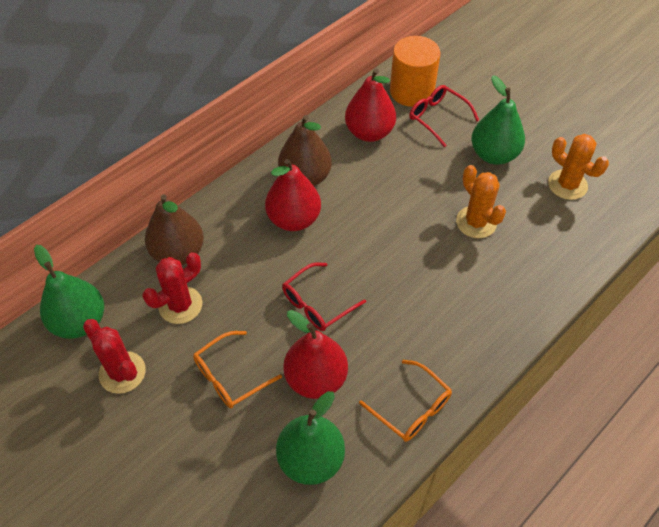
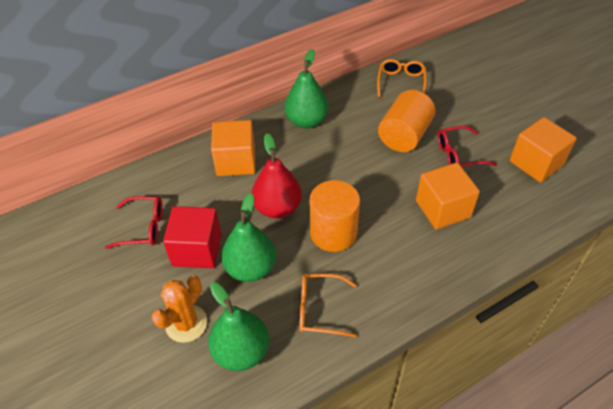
brown pear: 2 -> 0
orange cactus: 2 -> 1
orange cube: 0 -> 3
orange cylinder: 1 -> 2
red cactus: 2 -> 0
red cube: 0 -> 1
red pear: 3 -> 1

